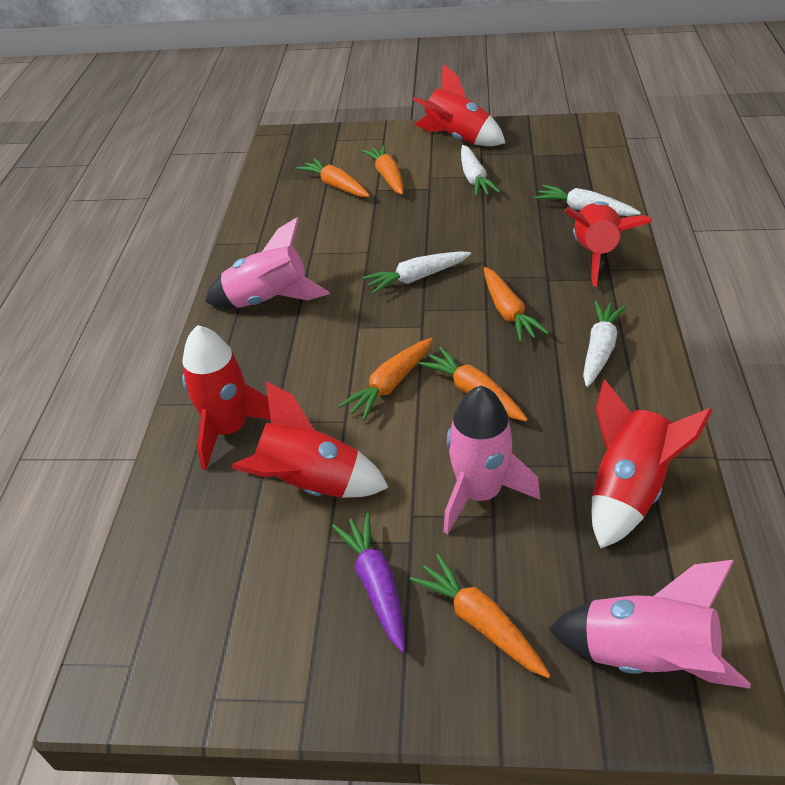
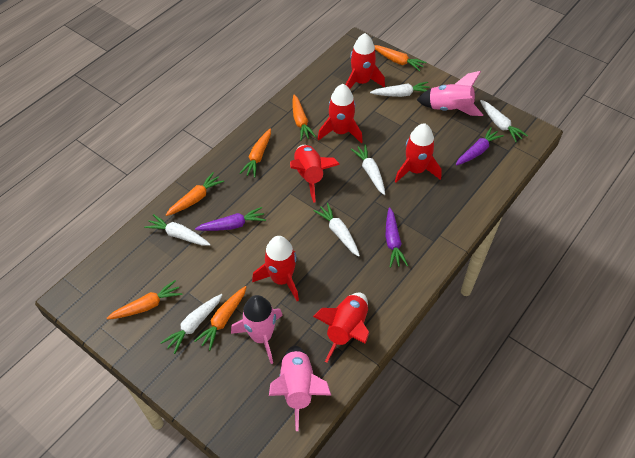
purple carrot: 1 -> 3
red rocket: 5 -> 6
white carrot: 4 -> 6

